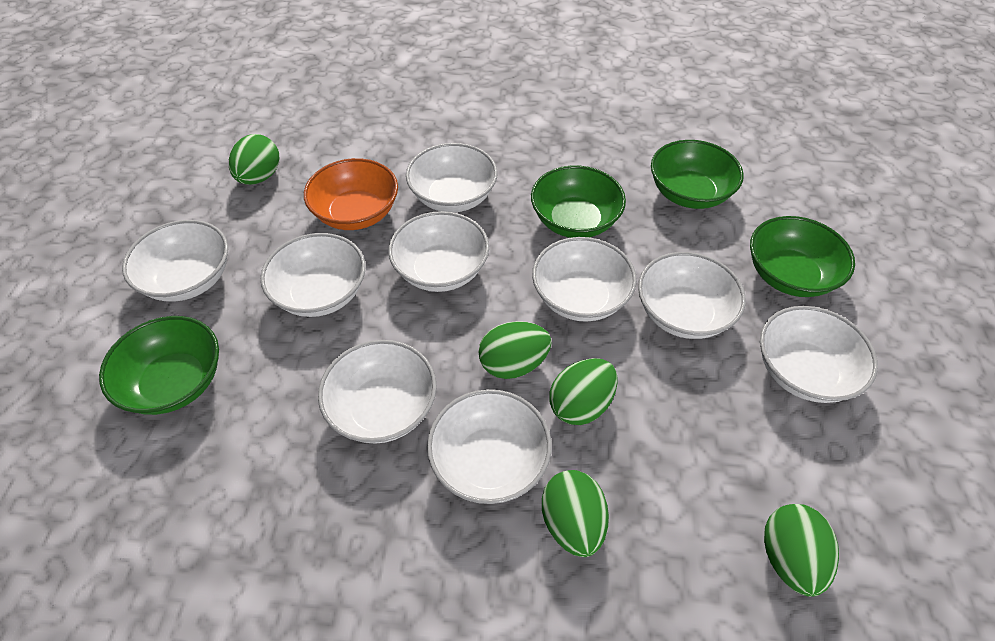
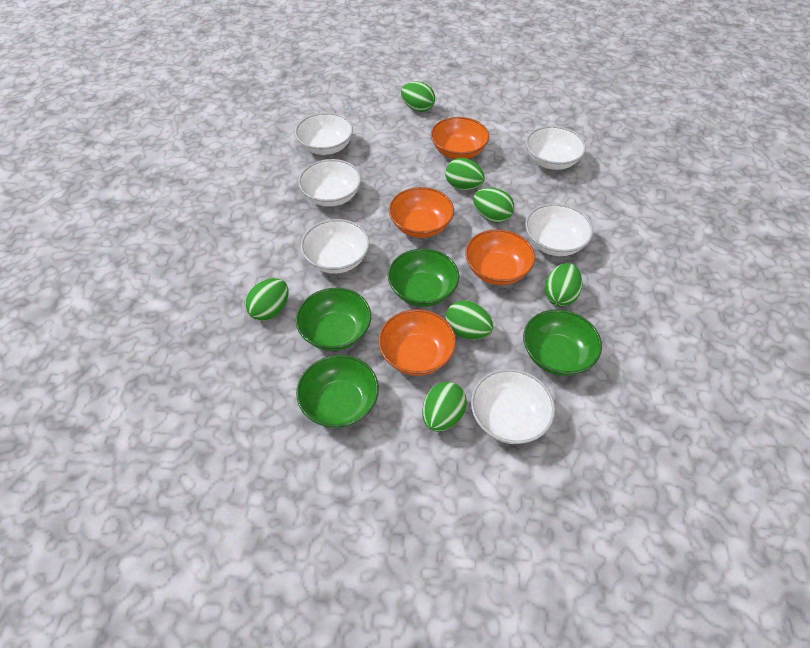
green egg: 5 -> 7
orange bowl: 1 -> 4
white bowl: 9 -> 6

